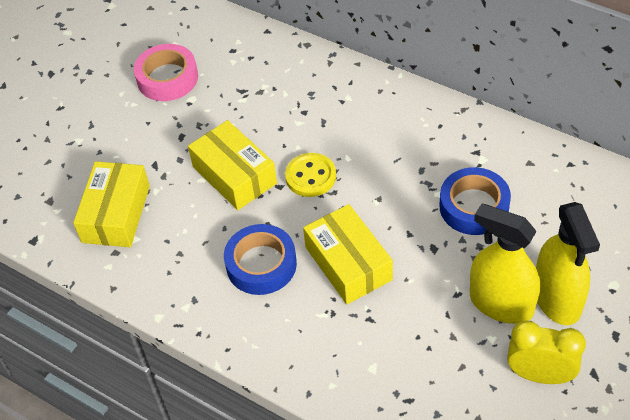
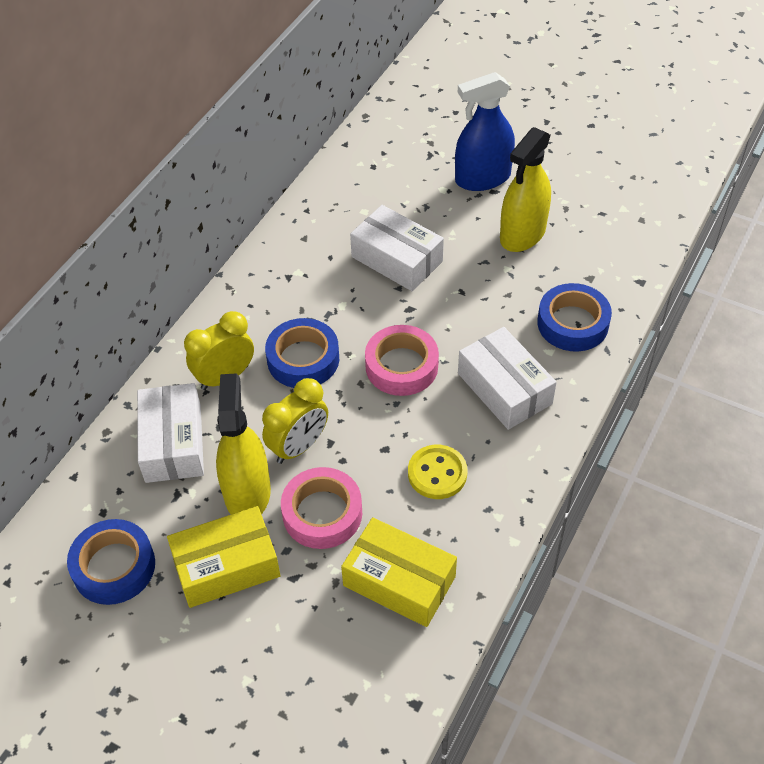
blue spray bottle: 0 -> 1
blue tape: 2 -> 3
pink tape: 1 -> 2
white box: 0 -> 3
yellow box: 3 -> 2
yellow clock: 1 -> 2

